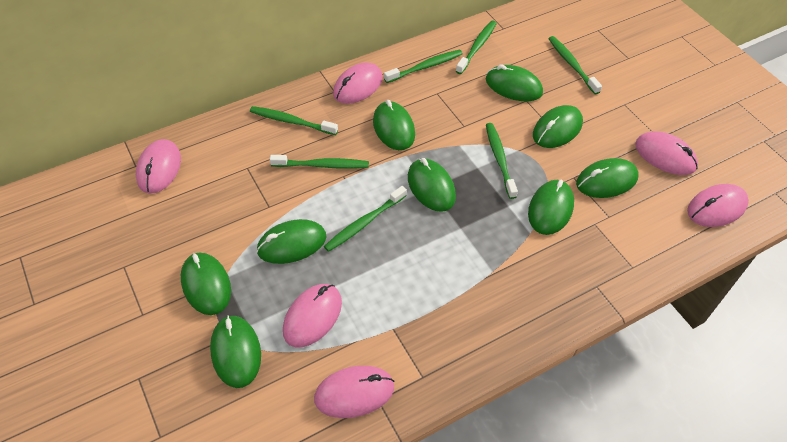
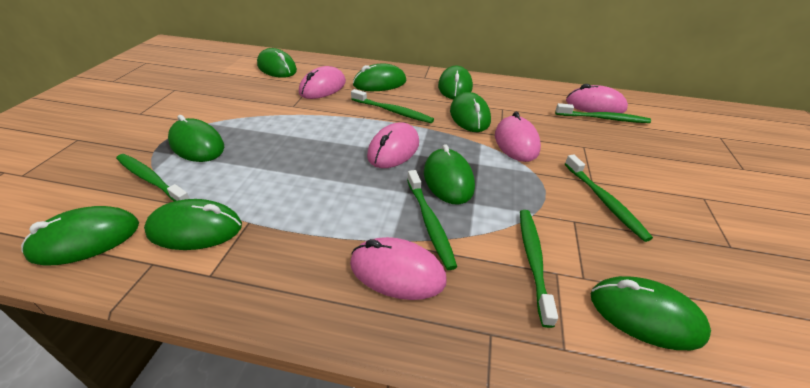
green toothbrush: 7 -> 6
pink mouse: 6 -> 5

